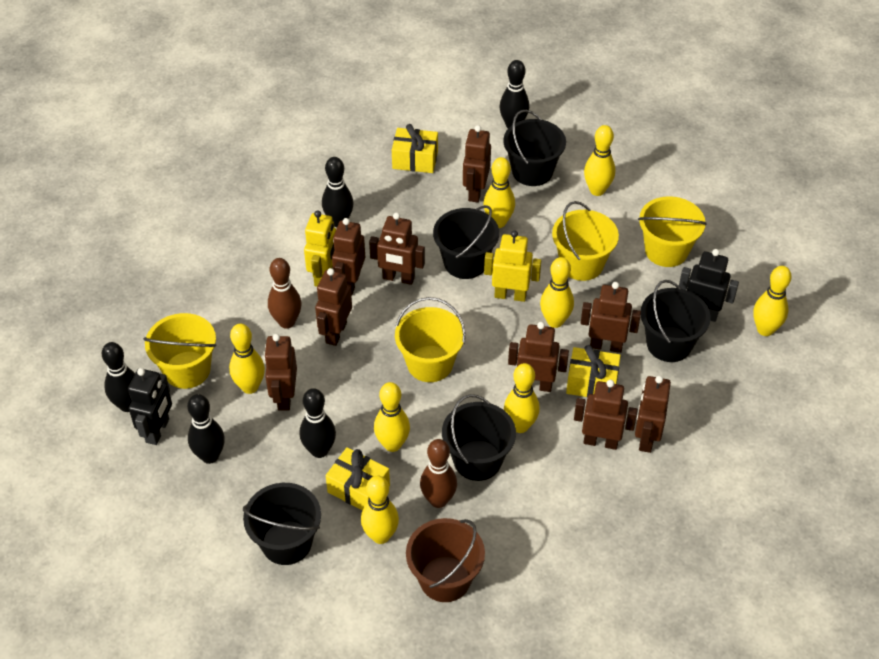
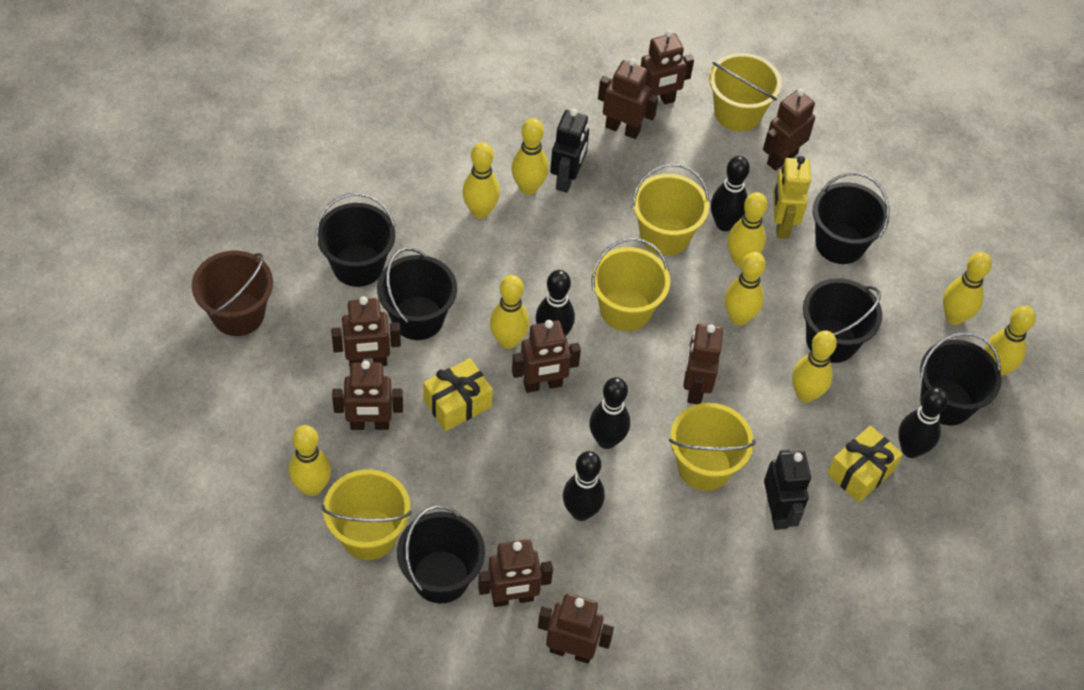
black bucket: 5 -> 6
brown bowling pin: 2 -> 0
yellow bowling pin: 8 -> 9
yellow bucket: 4 -> 5
yellow gift: 3 -> 2
yellow robot: 2 -> 1

